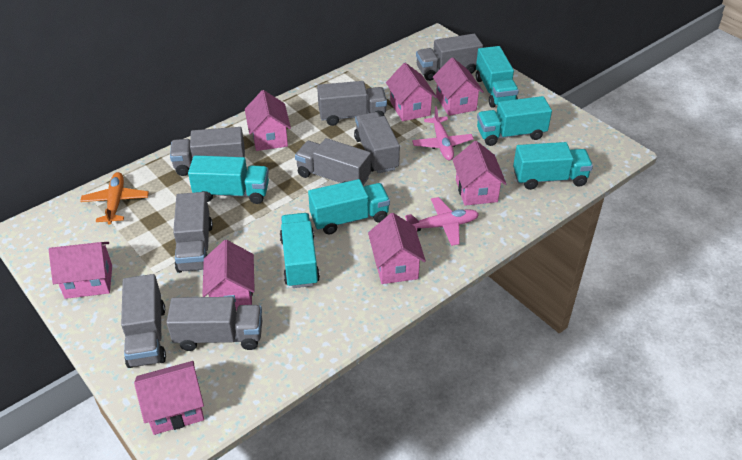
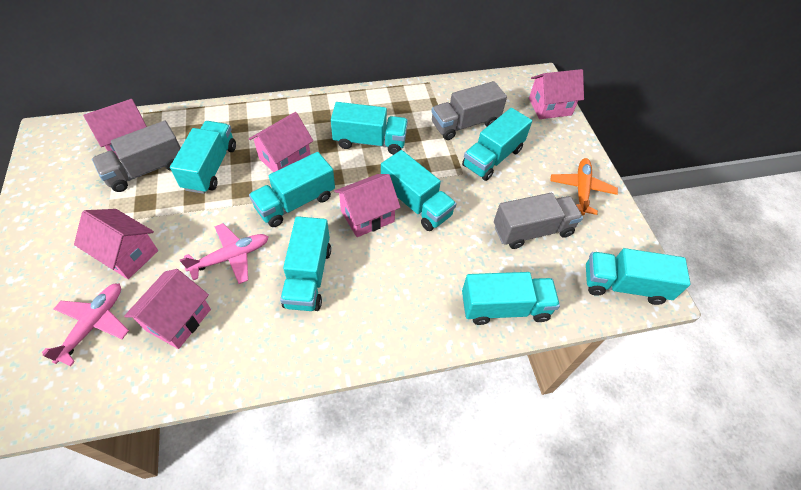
grey truck: 8 -> 3
pink house: 8 -> 6
turquoise truck: 6 -> 8

